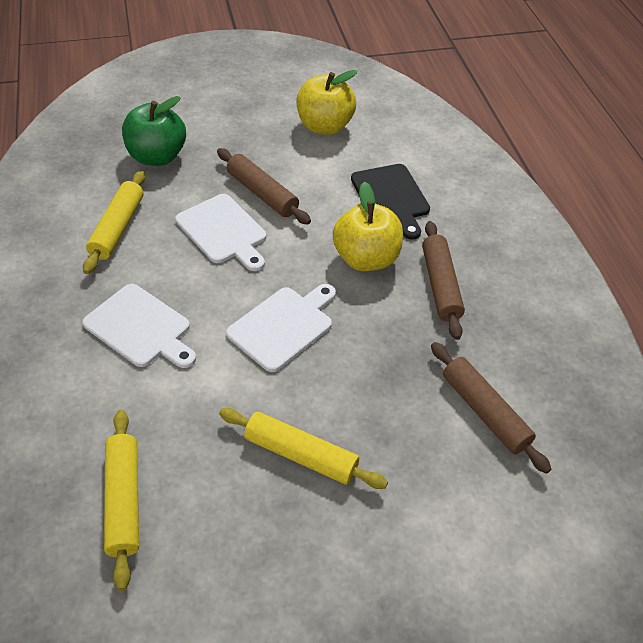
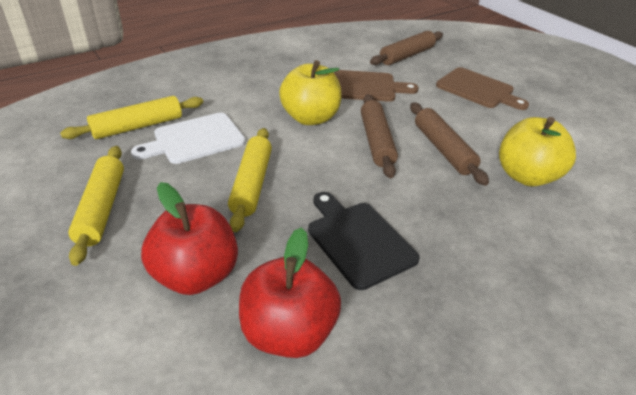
brown cutting board: 0 -> 2
green apple: 1 -> 0
red apple: 0 -> 2
white cutting board: 3 -> 1

